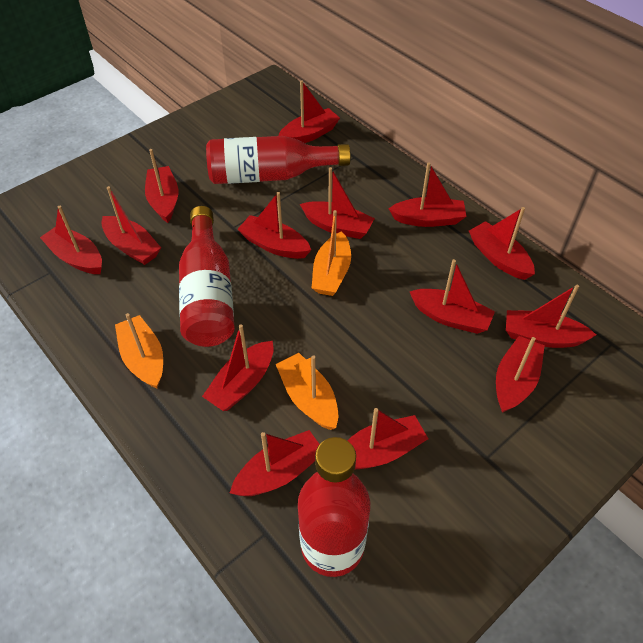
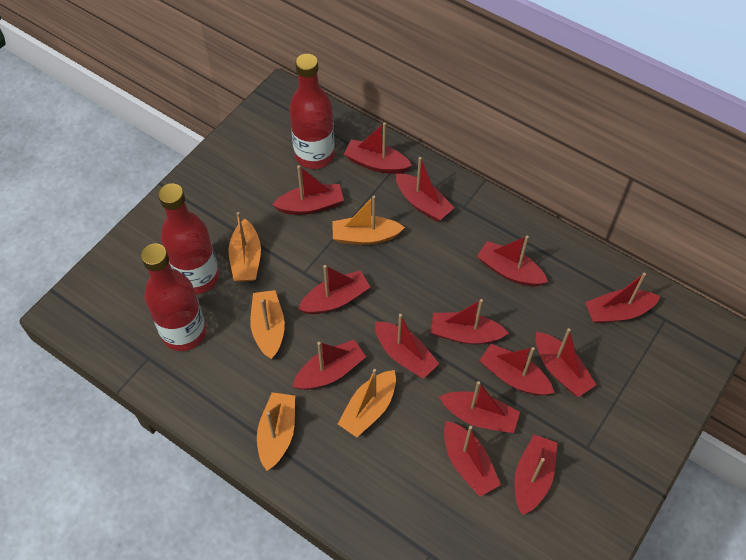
orange boat: 3 -> 5

